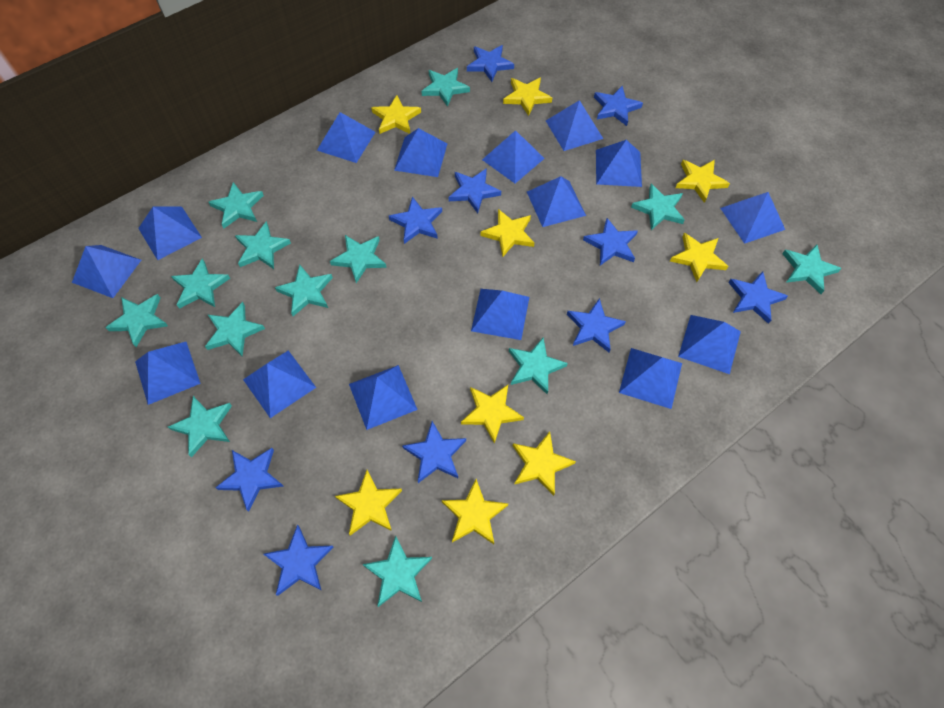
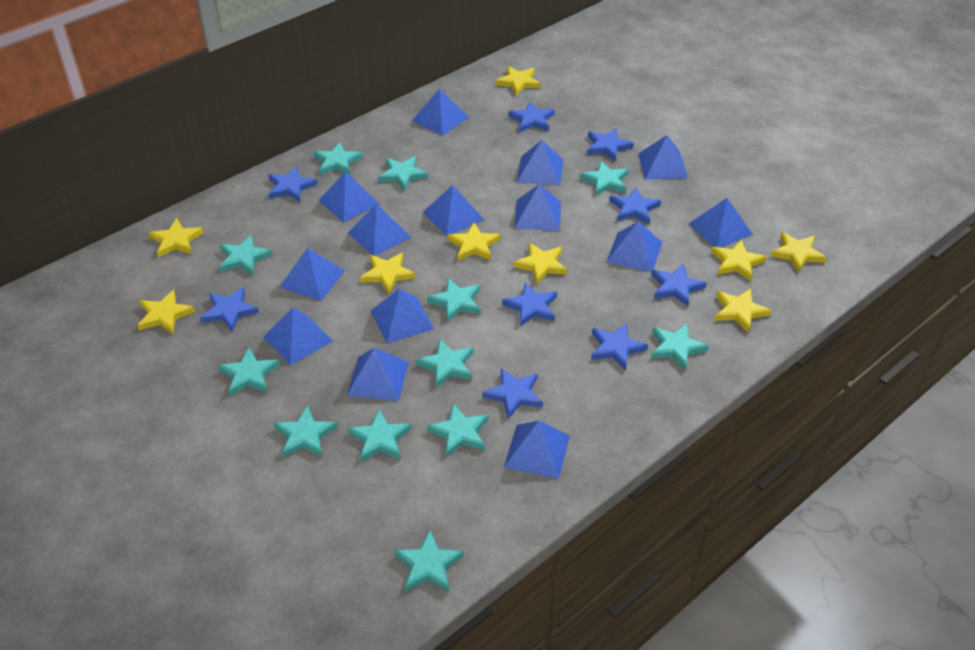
blue pyramid: 15 -> 14
blue star: 10 -> 9
turquoise star: 13 -> 12

